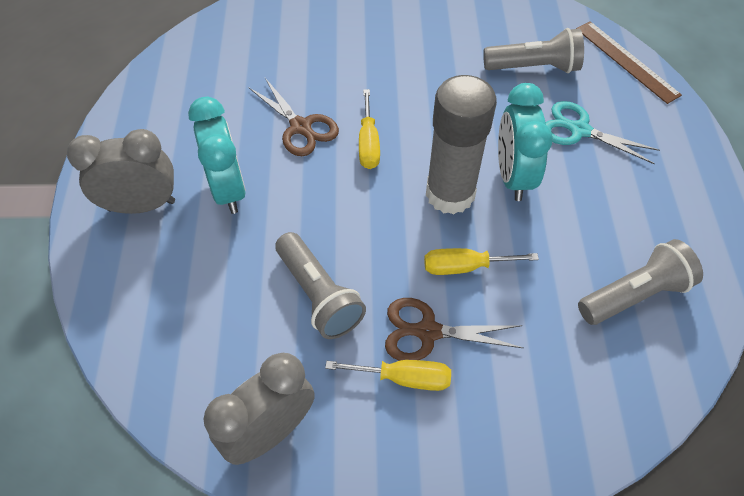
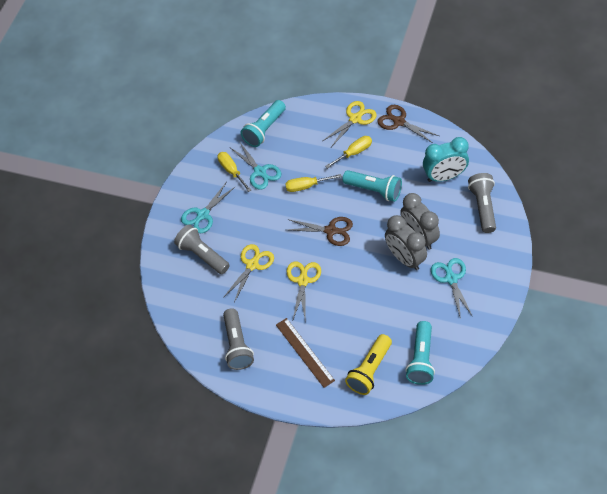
grey glue stick: 1 -> 0
turquoise clock: 2 -> 1
turquoise flashlight: 0 -> 3
turquoise scissors: 1 -> 3
yellow flashlight: 0 -> 1
yellow scissors: 0 -> 3

